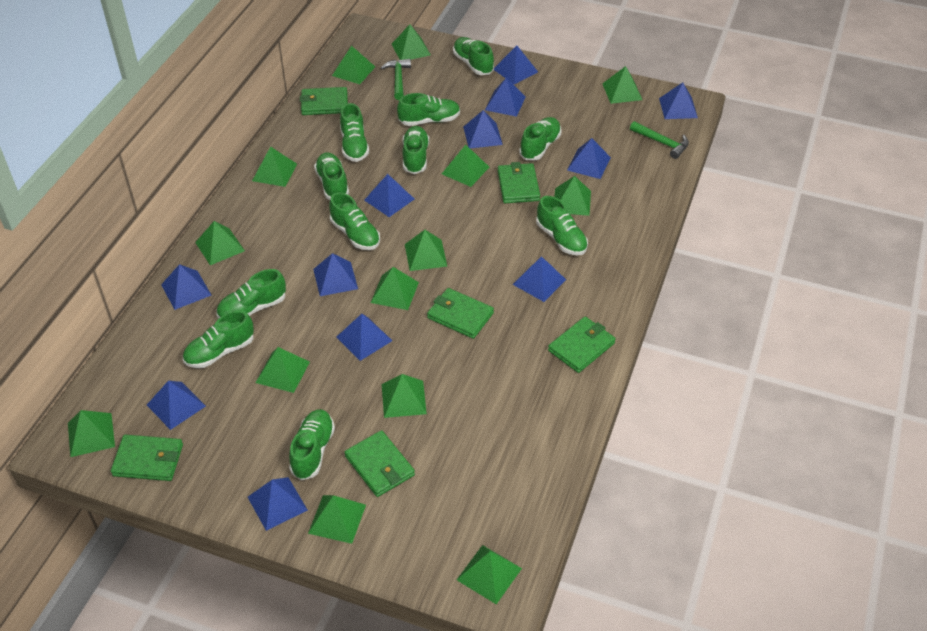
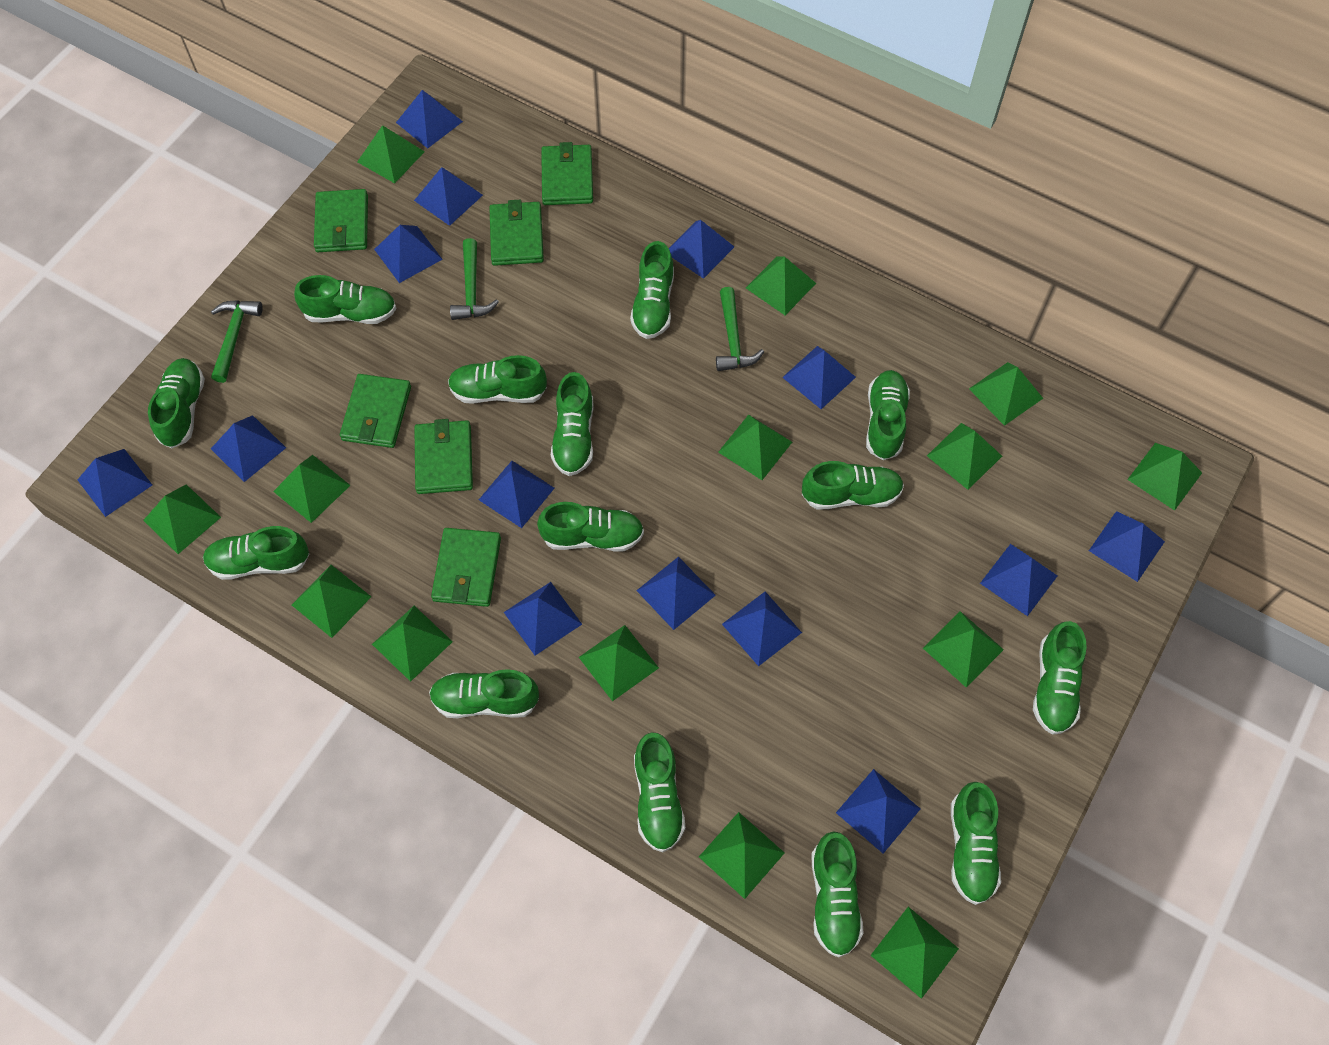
blue pyramid: 12 -> 14
green hammer: 2 -> 3
green shoe: 11 -> 14

